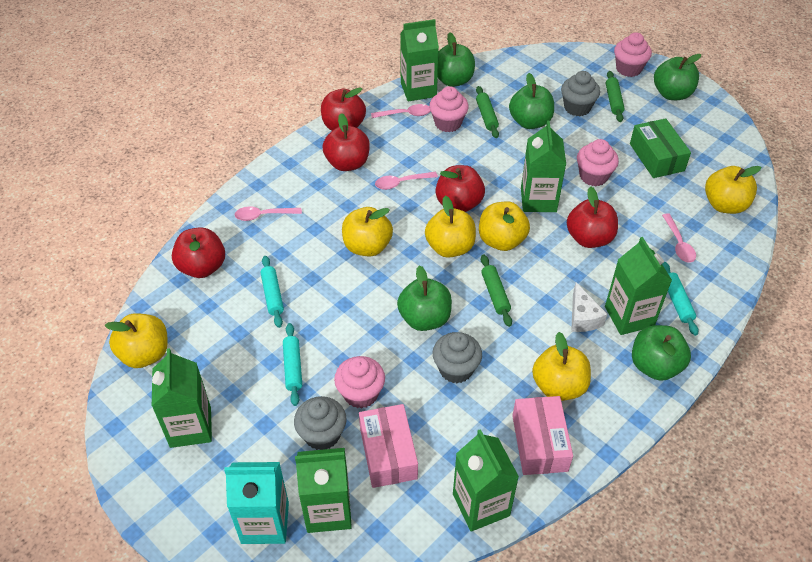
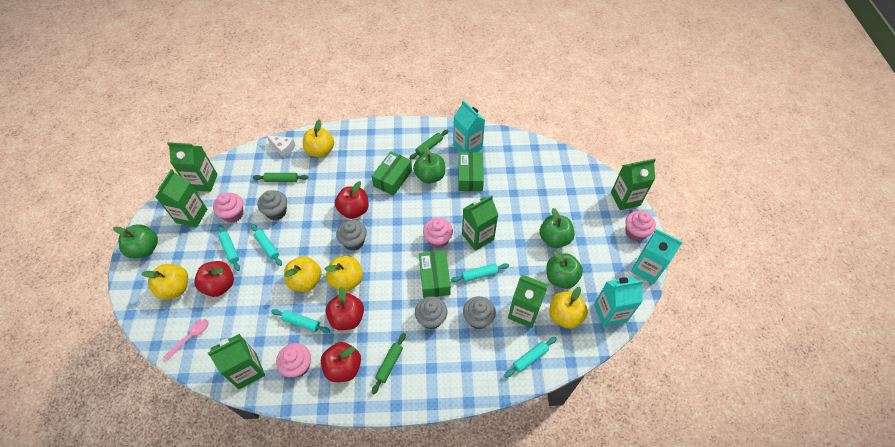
green apple: 5 -> 4
green box: 1 -> 3
grey cupcake: 3 -> 4
pink box: 2 -> 0
pink spoon: 4 -> 1
red apple: 5 -> 4
turquoise carton: 1 -> 3
turquoise rolling pin: 3 -> 5
yellow apple: 6 -> 5

